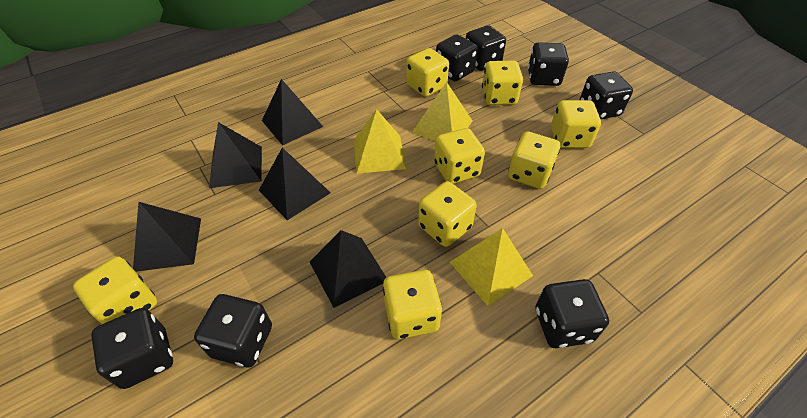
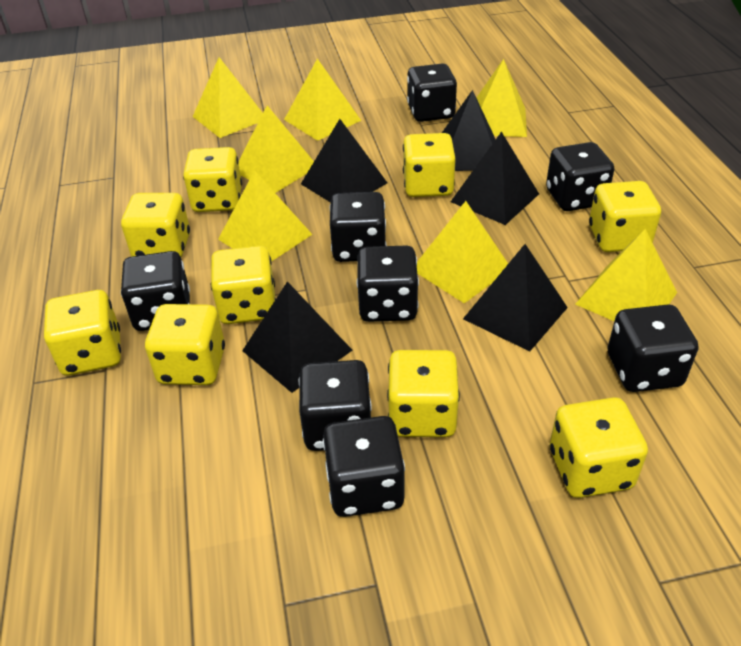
black dice: 7 -> 8
yellow dice: 8 -> 9
yellow pyramid: 3 -> 7

